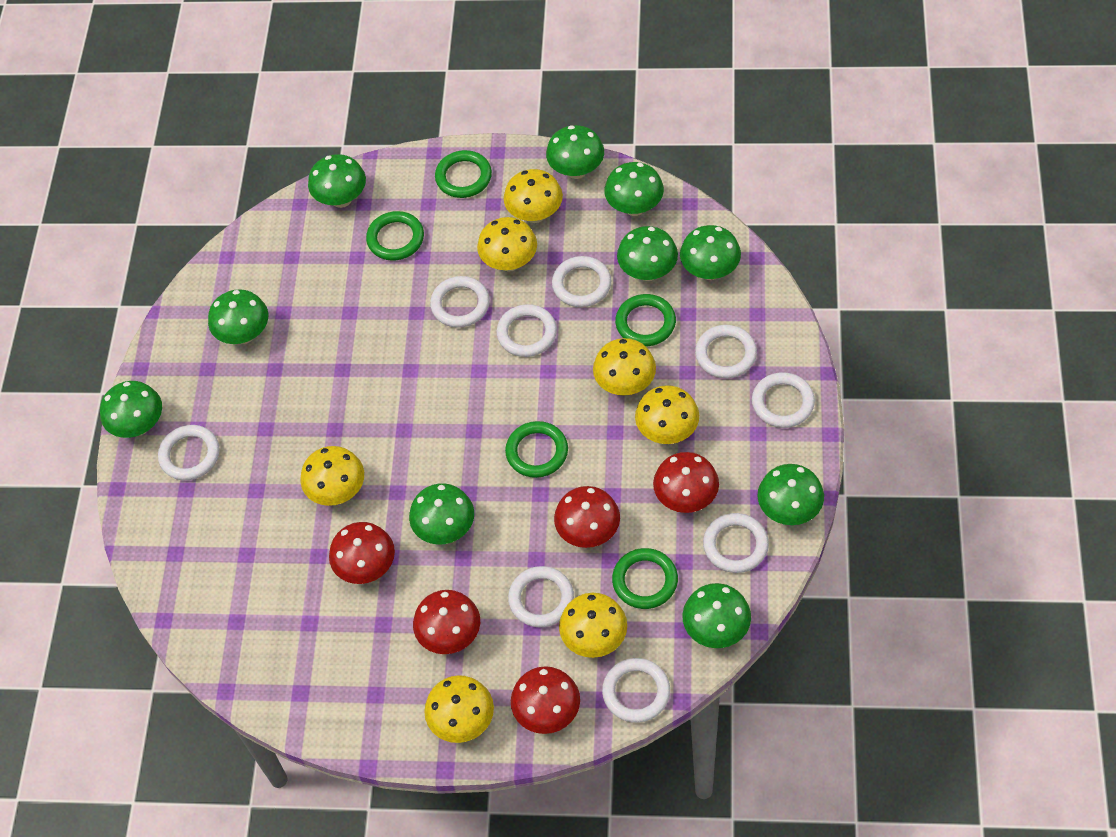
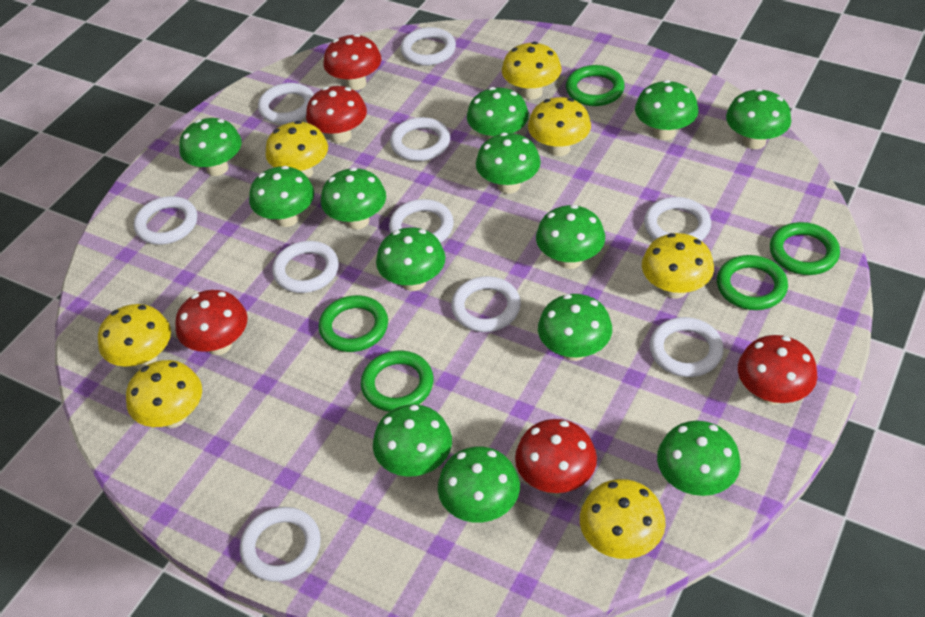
green mushroom: 10 -> 13
white ring: 9 -> 10

